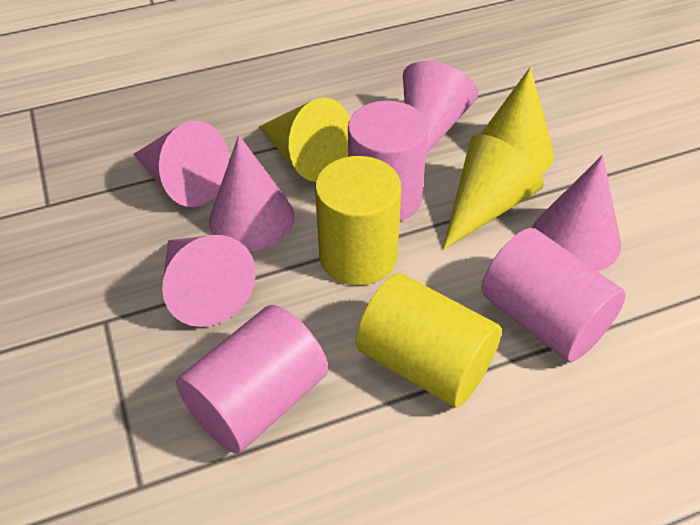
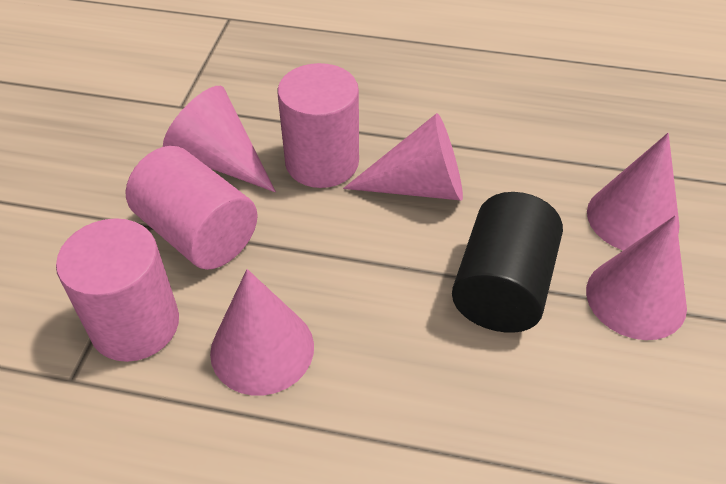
black cylinder: 0 -> 1
yellow cone: 3 -> 0
yellow cylinder: 2 -> 0

